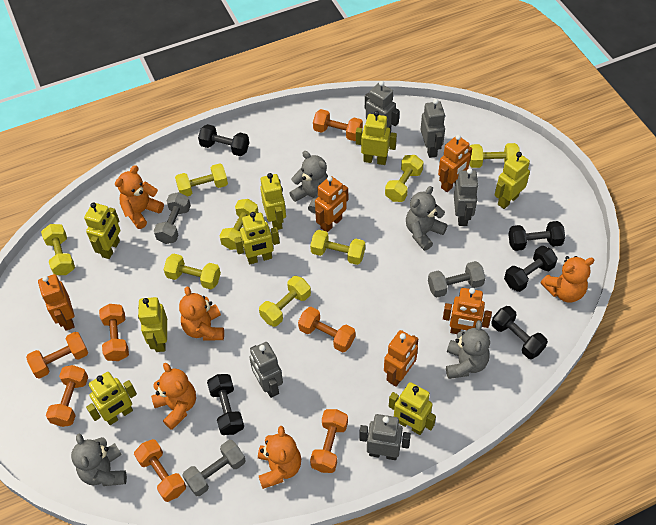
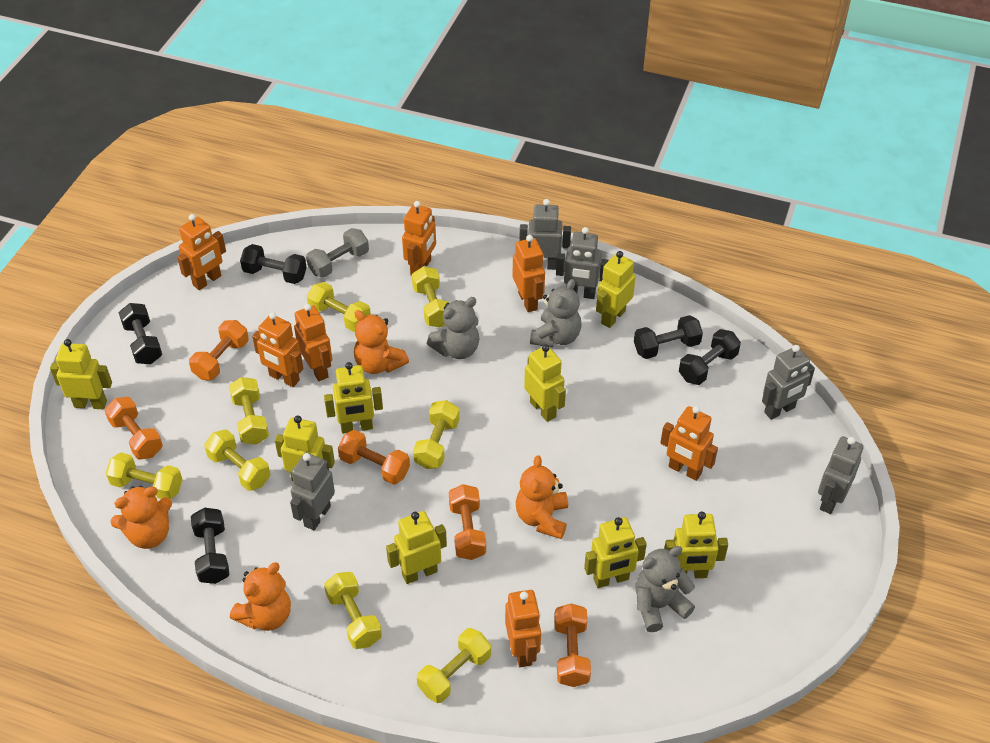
grey dumbbell: 3 -> 1
grey teddy bear: 4 -> 3
orange dumbbell: 7 -> 5
orange robot: 5 -> 7
orange teddy bear: 5 -> 4

